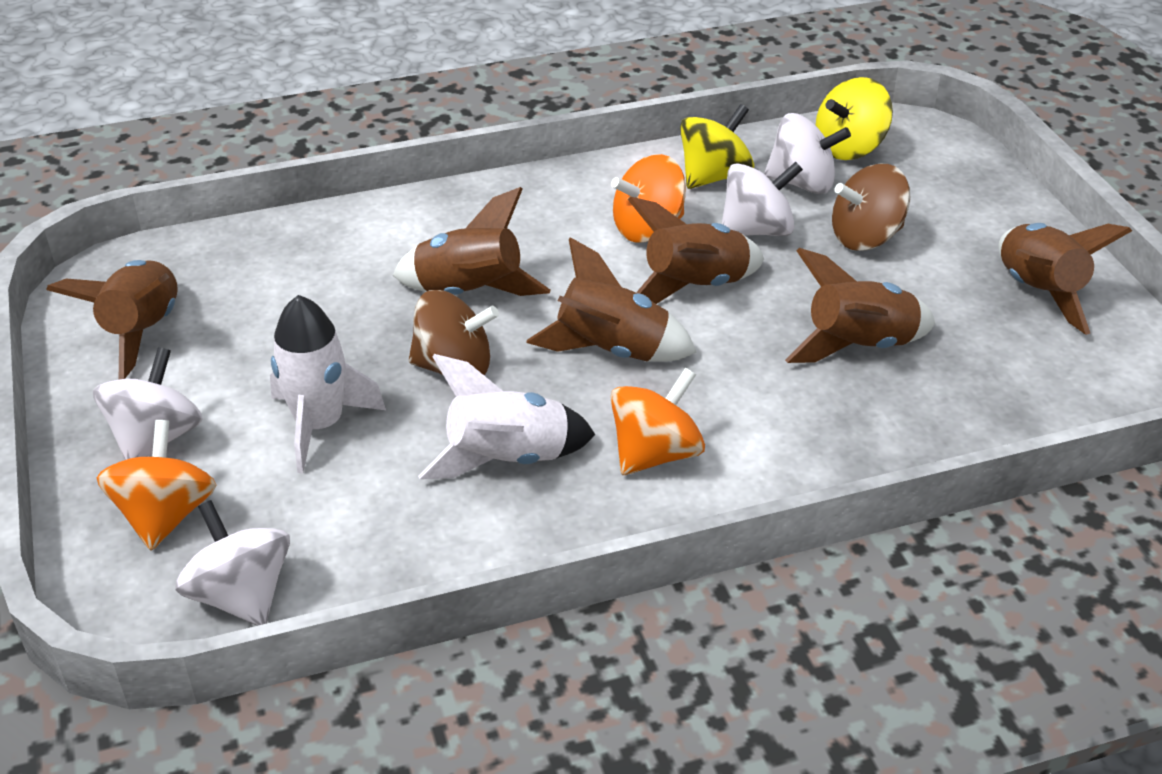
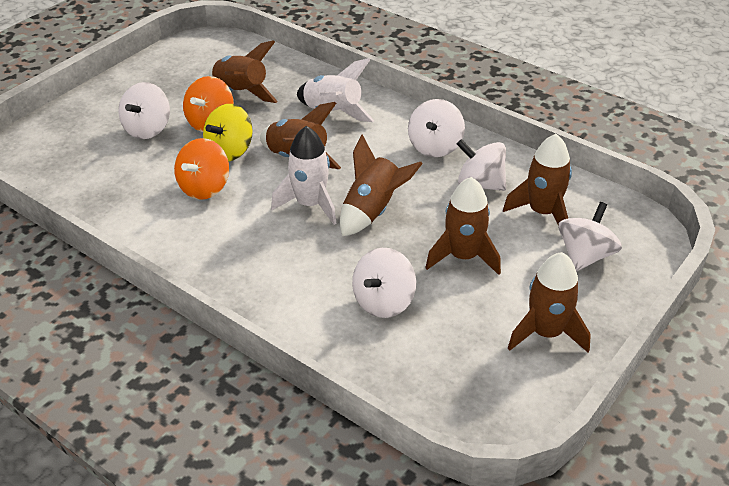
brown spinning top: 2 -> 0
orange spinning top: 3 -> 2
white spinning top: 4 -> 5
yellow spinning top: 2 -> 1

